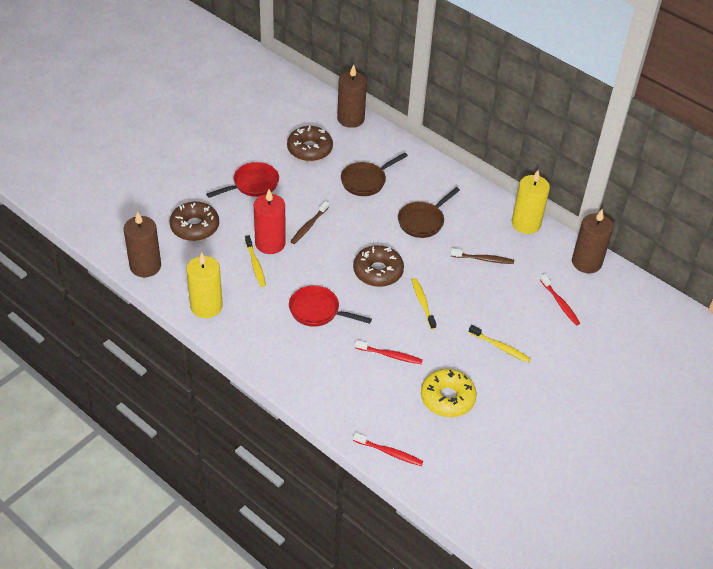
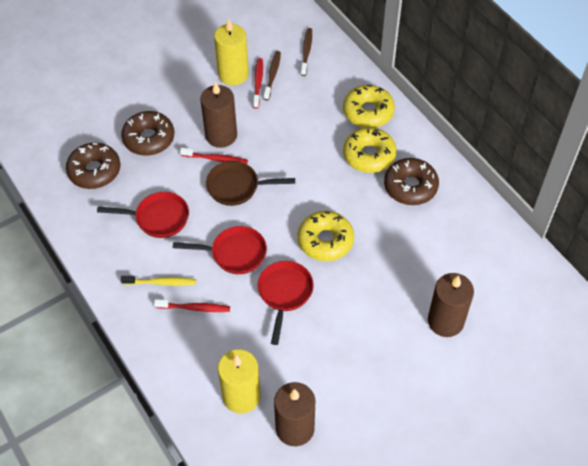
brown pan: 2 -> 1
red candle: 1 -> 0
red pan: 2 -> 3
yellow donut: 1 -> 3
yellow toothbrush: 3 -> 1

